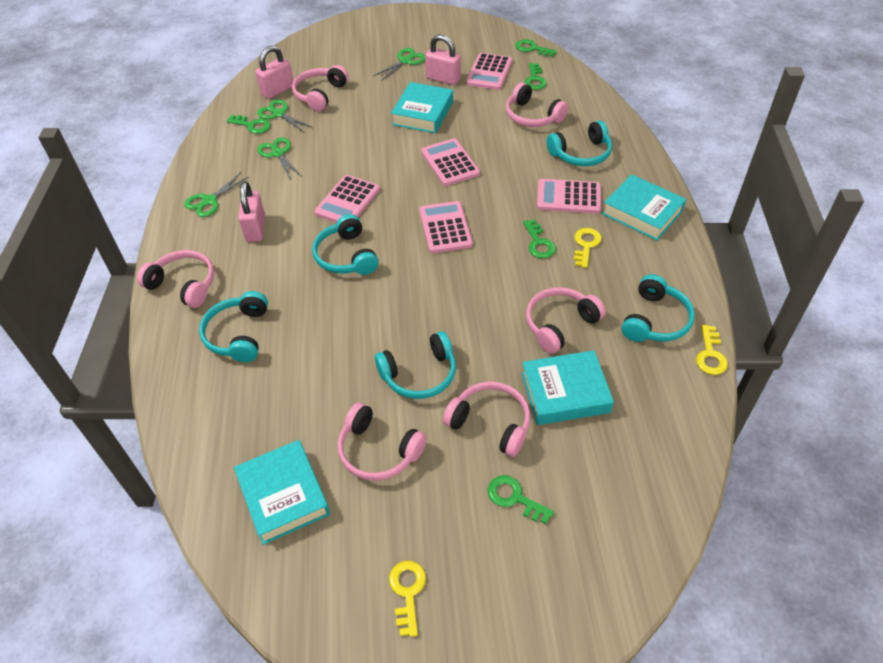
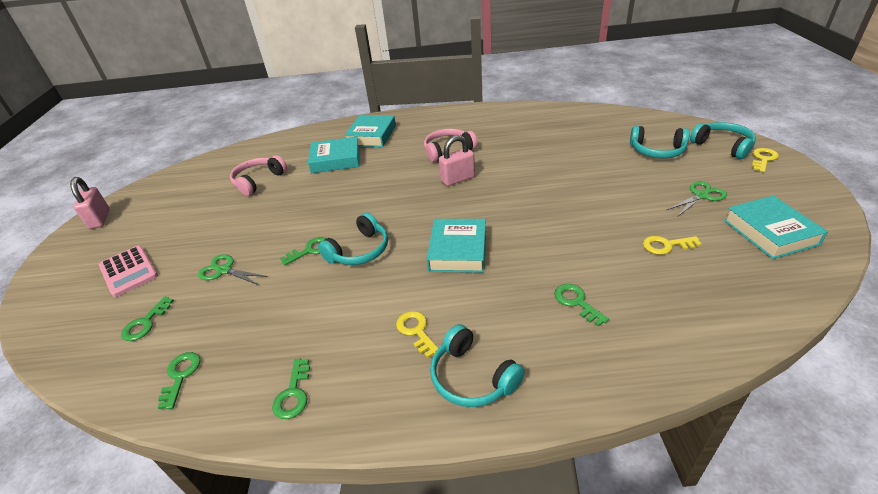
green scissors: 4 -> 2
pink calculator: 5 -> 1
pink headphones: 6 -> 2
pink padlock: 3 -> 2
turquoise headphones: 5 -> 4

